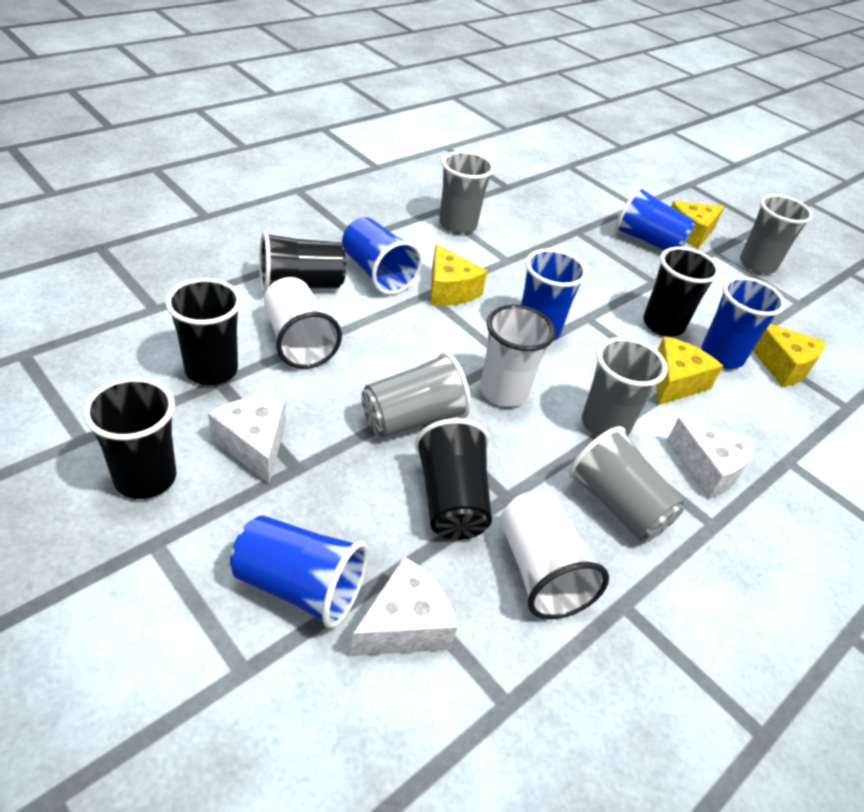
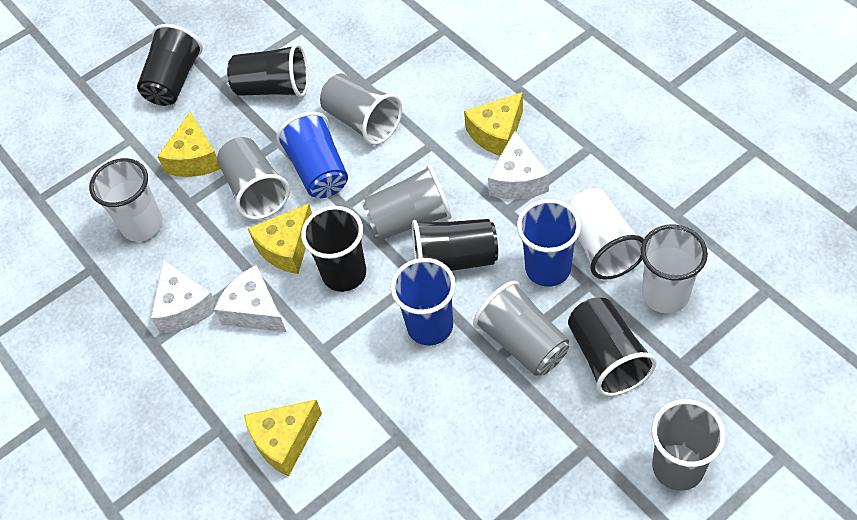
blue cup: 5 -> 3

